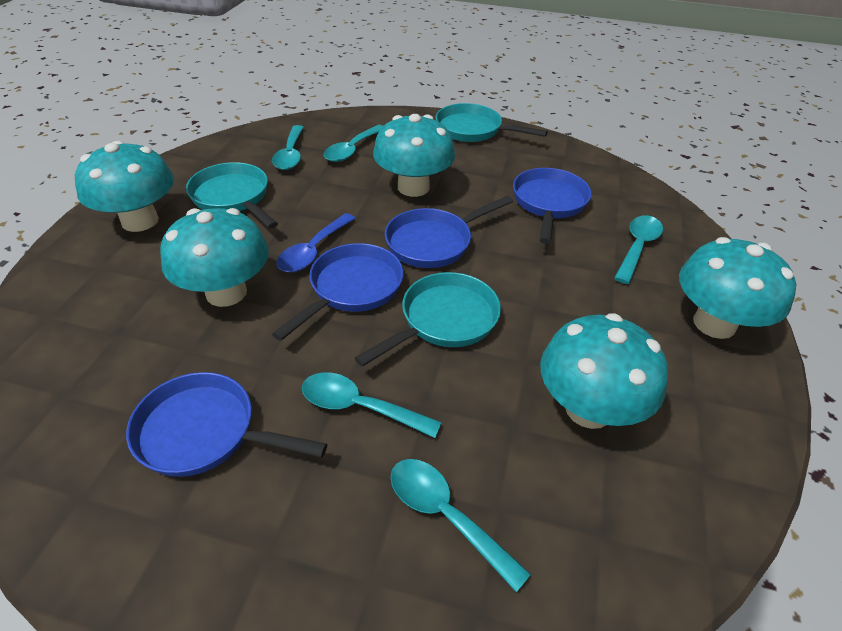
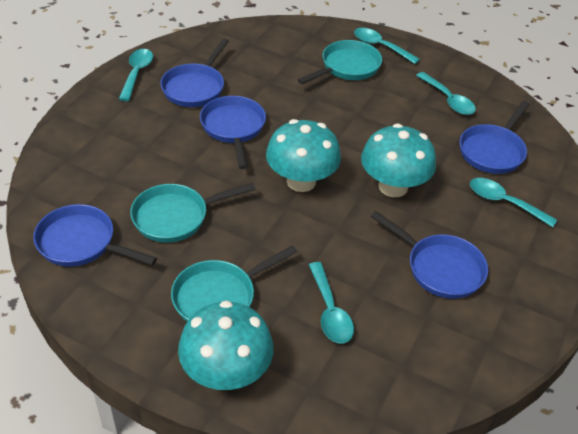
blue pan: 4 -> 5
blue spoon: 1 -> 0
turquoise mushroom: 5 -> 3

